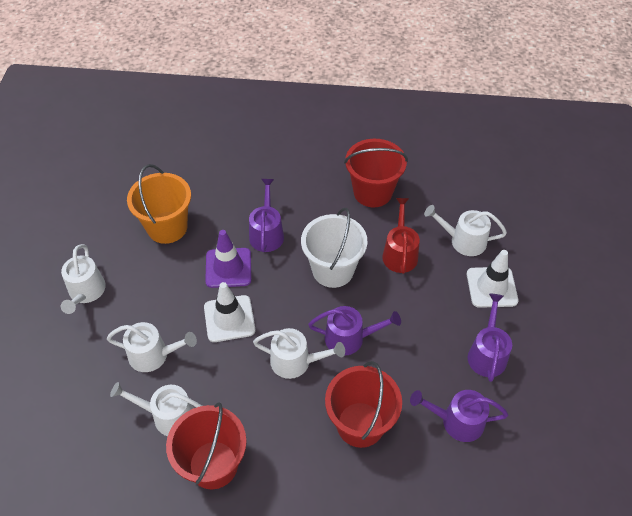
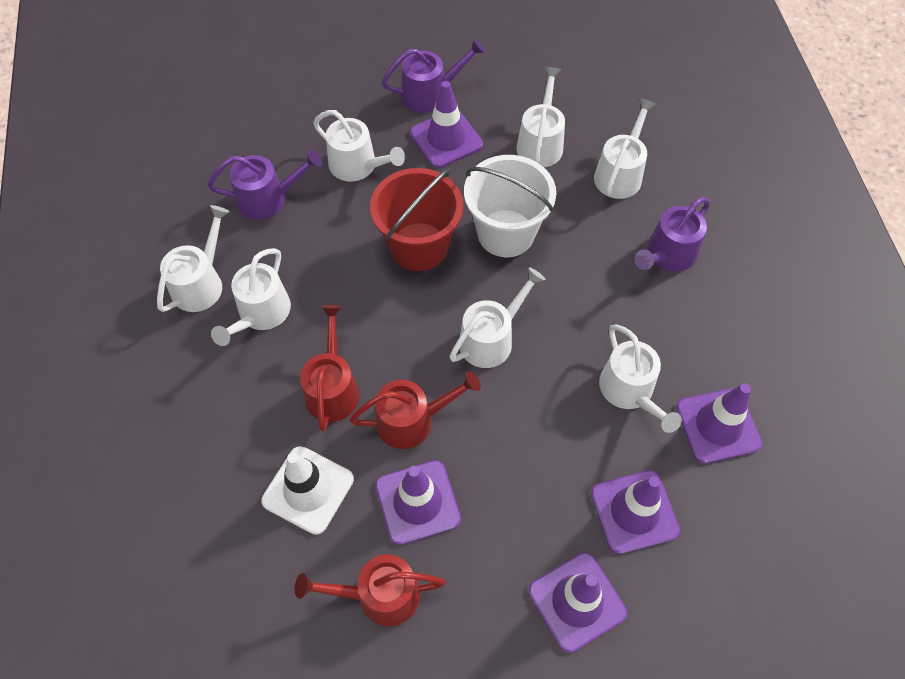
orange bucket: 1 -> 0
purple traffic cone: 1 -> 5
purple watering can: 4 -> 3
red bucket: 3 -> 1
red watering can: 1 -> 3
white traffic cone: 2 -> 1
white watering can: 5 -> 7

